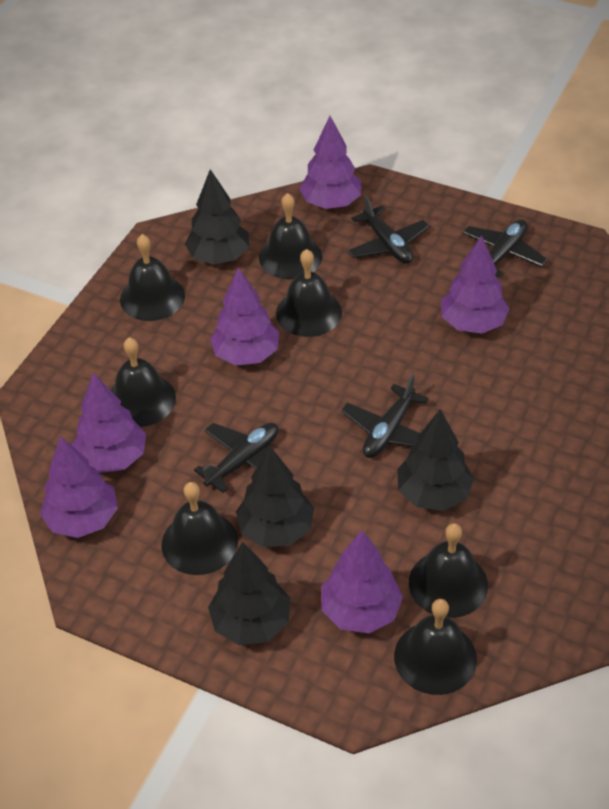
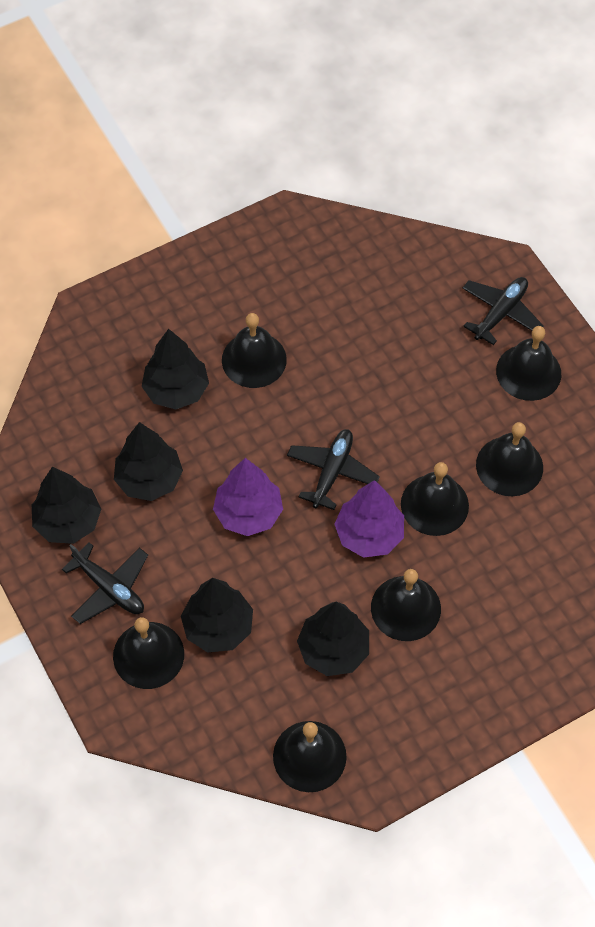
black plane: 4 -> 3
black tree: 4 -> 5
purple tree: 6 -> 2

